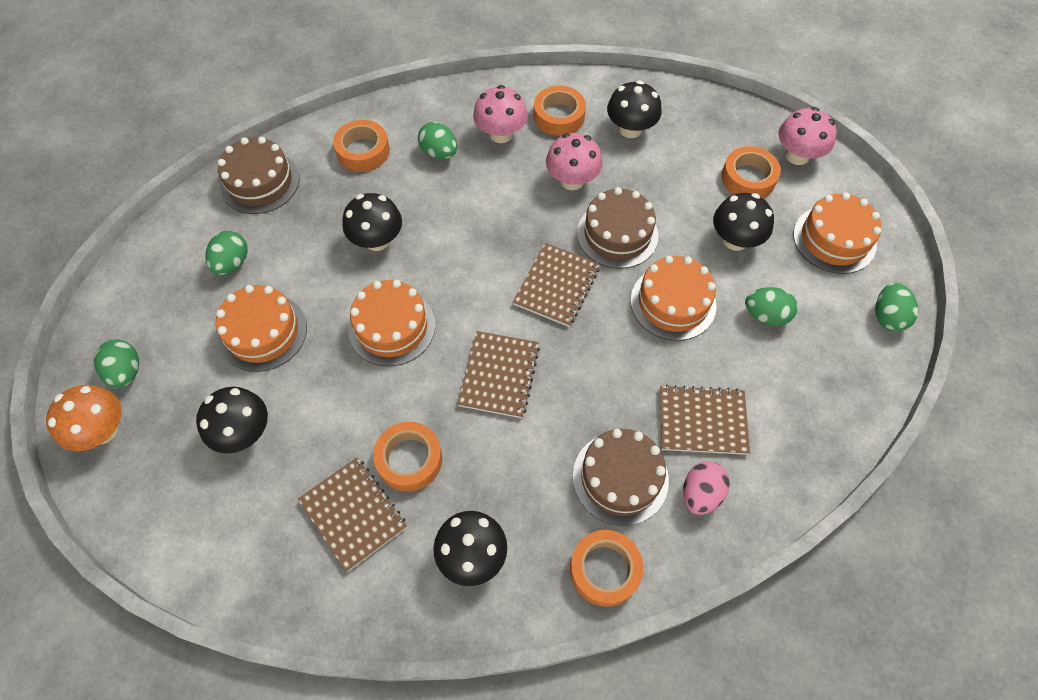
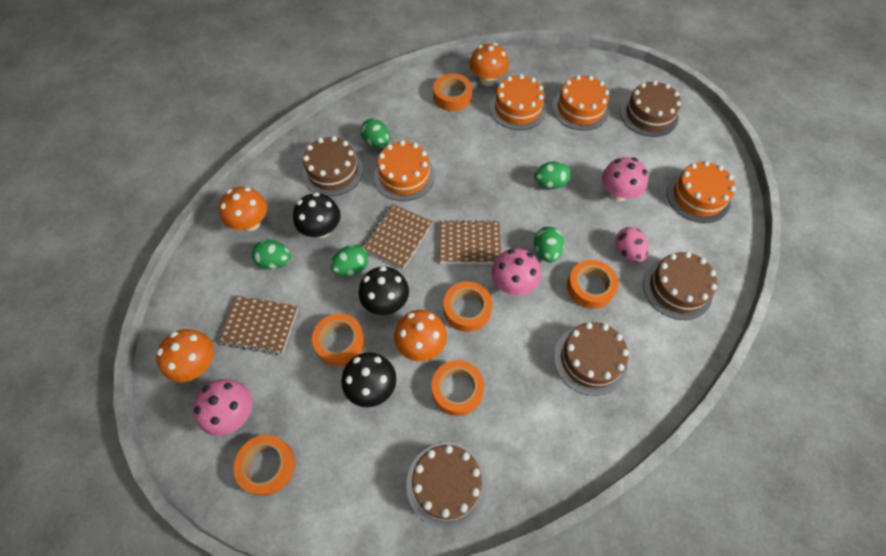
black mushroom: 5 -> 3
brown cake: 3 -> 5
brown notebook: 4 -> 3
orange mushroom: 1 -> 4
orange tape: 5 -> 6

